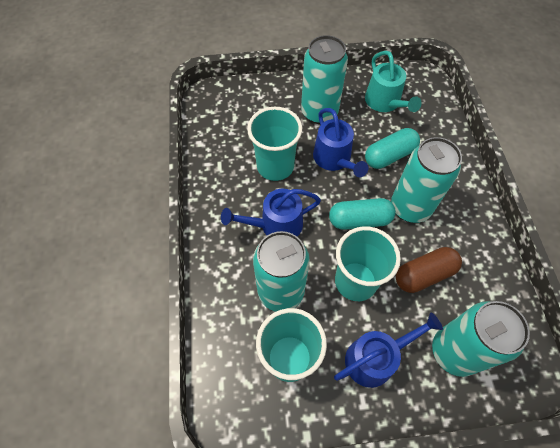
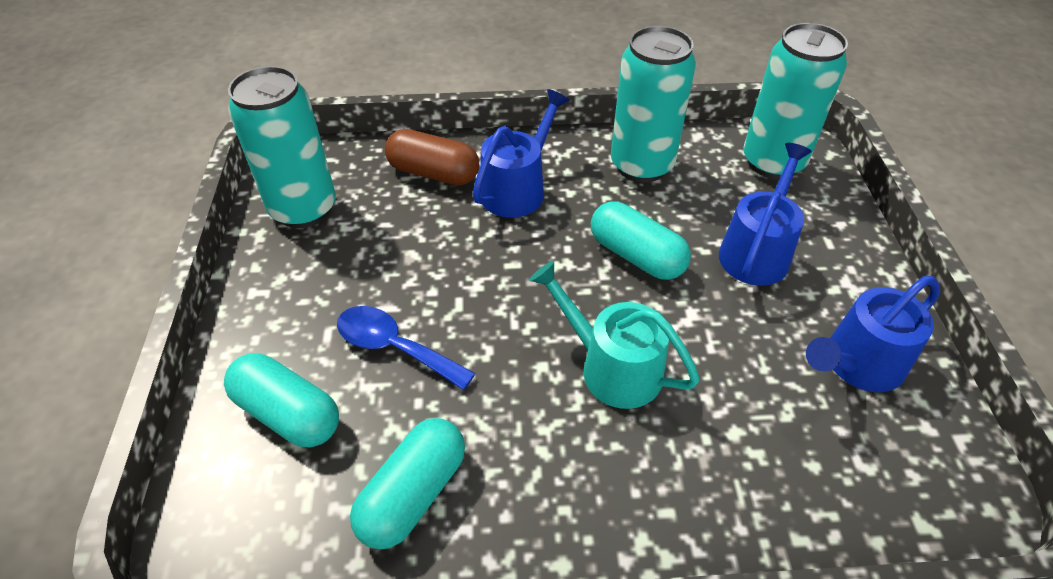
blue spoon: 0 -> 1
turquoise can: 4 -> 3
turquoise capsule: 2 -> 3
turquoise cup: 3 -> 0

